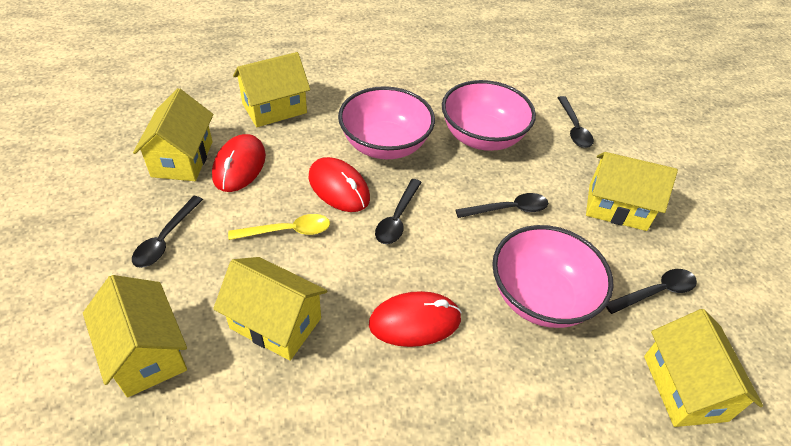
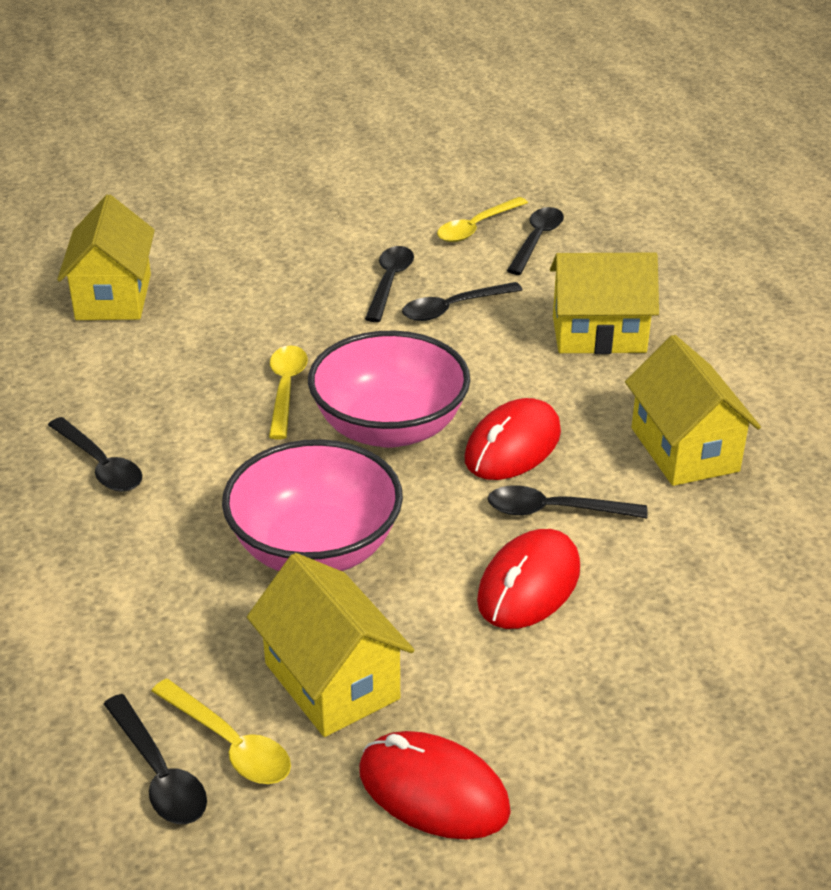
black spoon: 5 -> 6
pink bowl: 3 -> 2
yellow house: 6 -> 4
yellow spoon: 1 -> 3

